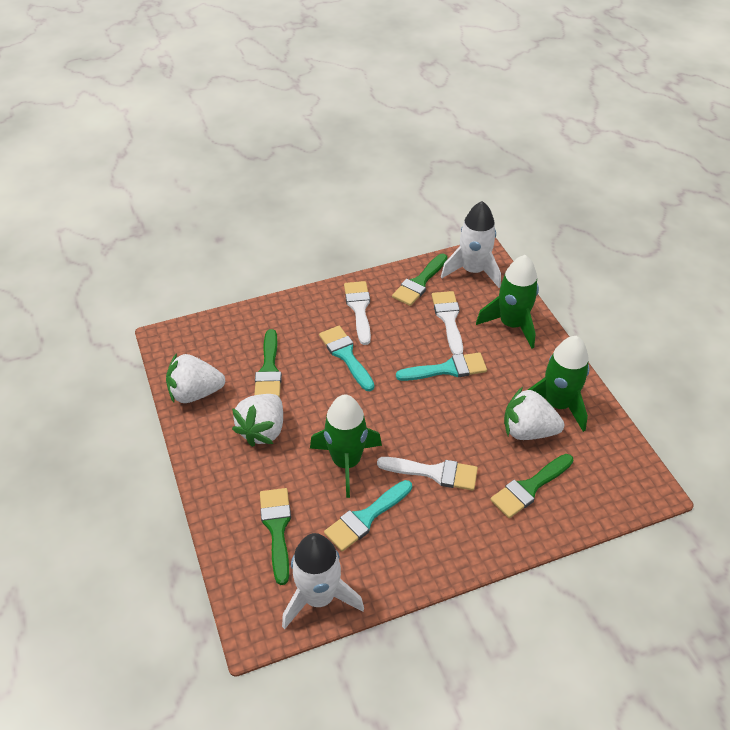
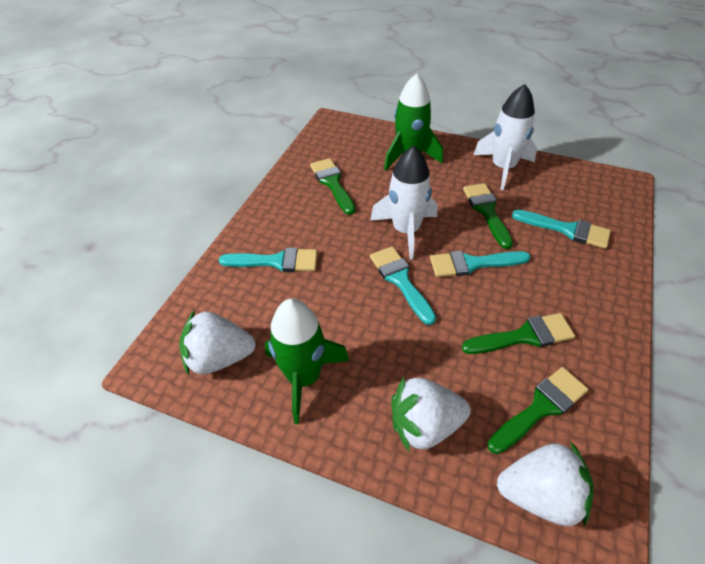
green rocket: 3 -> 2
turquoise brush: 3 -> 4
white brush: 3 -> 0

